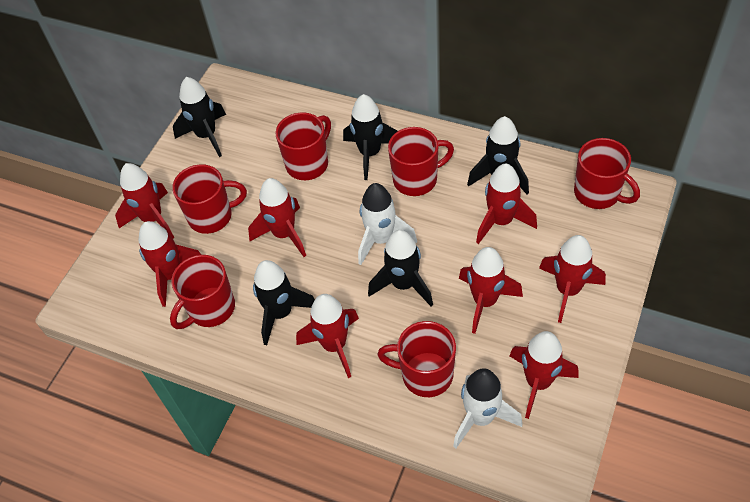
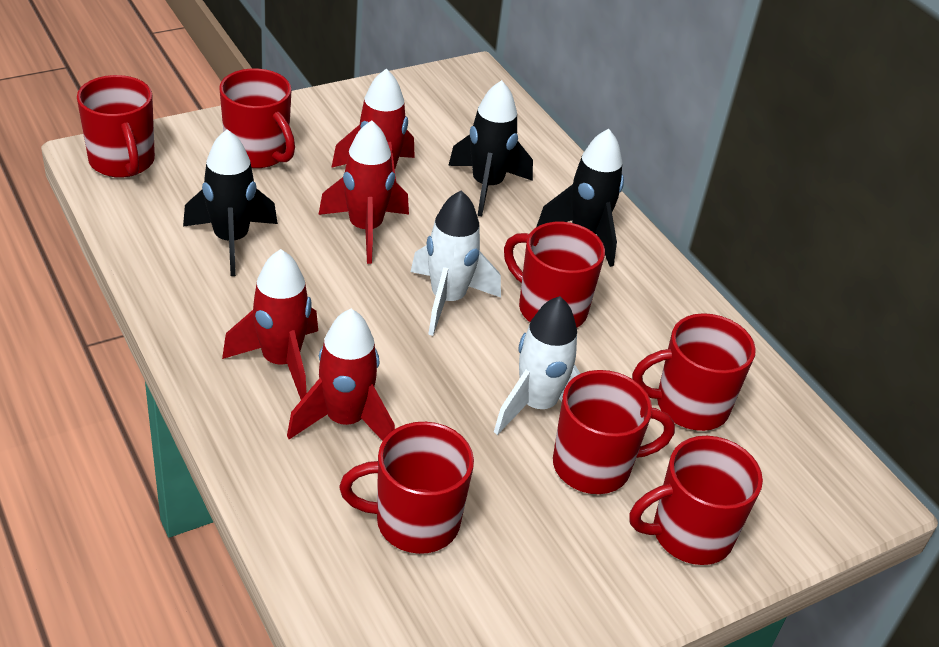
black rocket: 5 -> 3
red mug: 6 -> 7
red rocket: 8 -> 4

